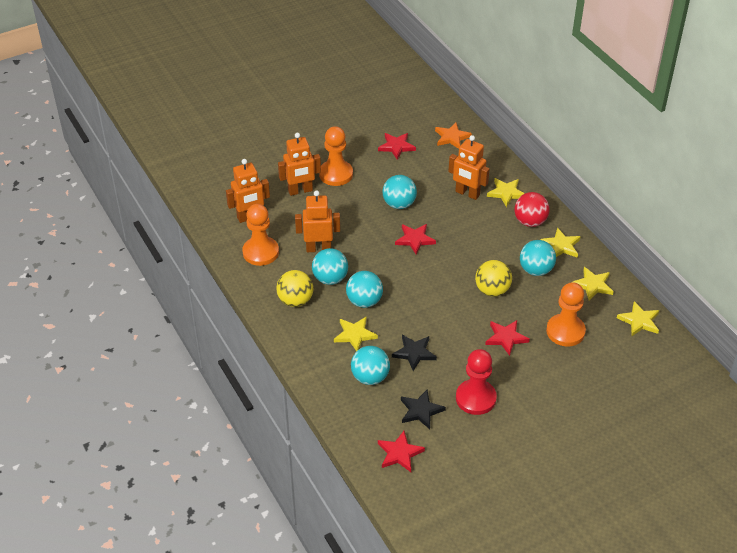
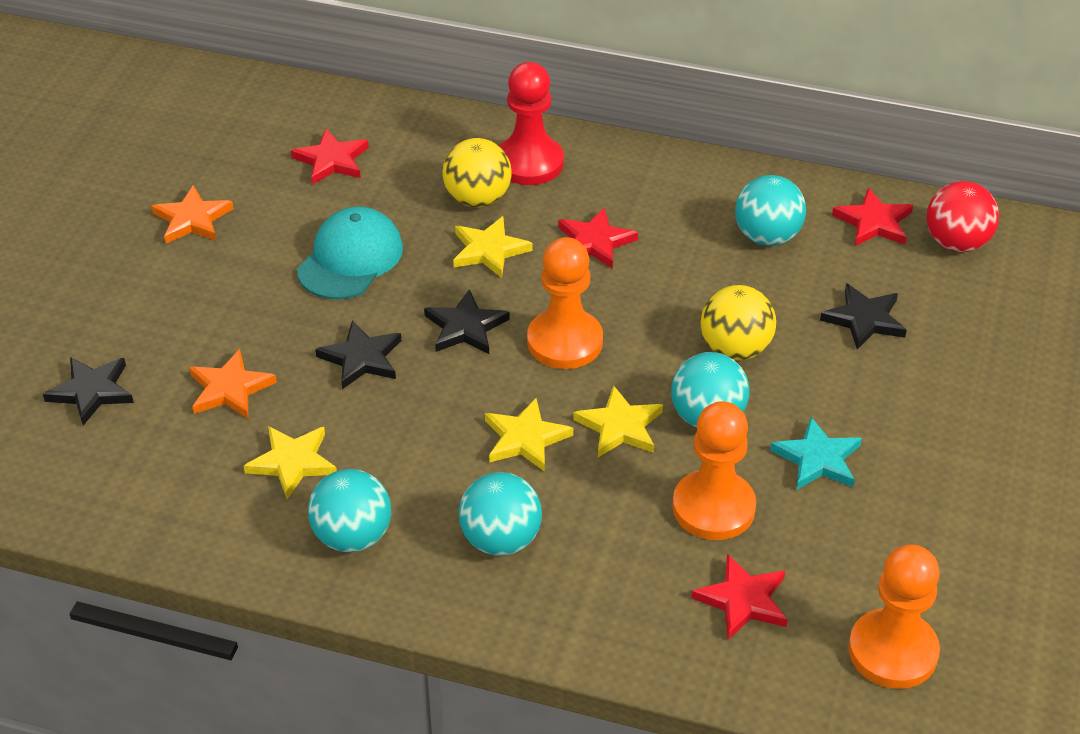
black star: 2 -> 4
orange robot: 4 -> 0
orange star: 1 -> 2
turquoise ball: 5 -> 4
turquoise cap: 0 -> 1
turquoise star: 0 -> 1
yellow star: 5 -> 4

